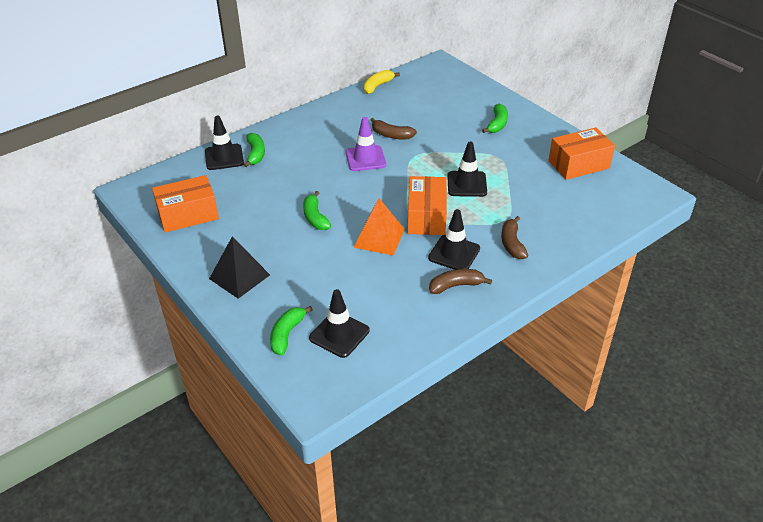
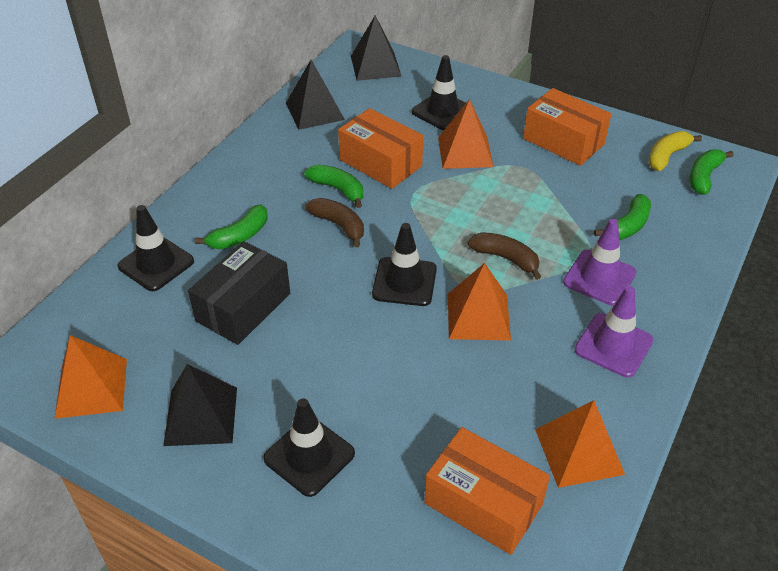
black box: 0 -> 1
black pyramid: 1 -> 3
brown banana: 3 -> 2
orange pyramid: 1 -> 4
purple traffic cone: 1 -> 2

